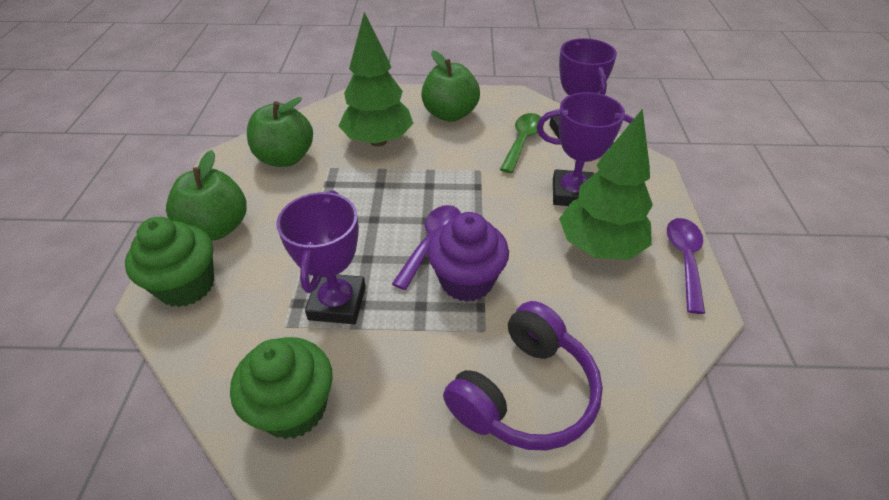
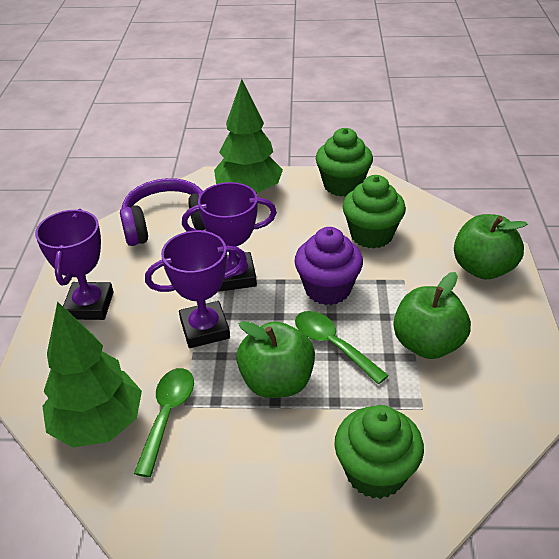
green cupcake: 2 -> 3
green spoon: 1 -> 2
purple spoon: 2 -> 0

